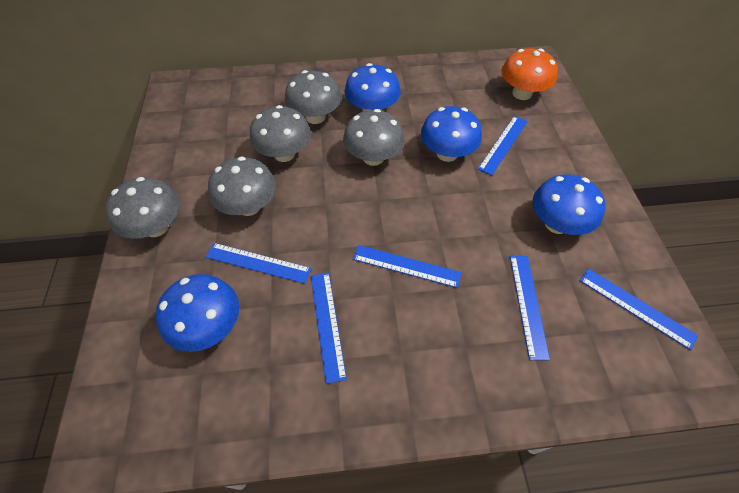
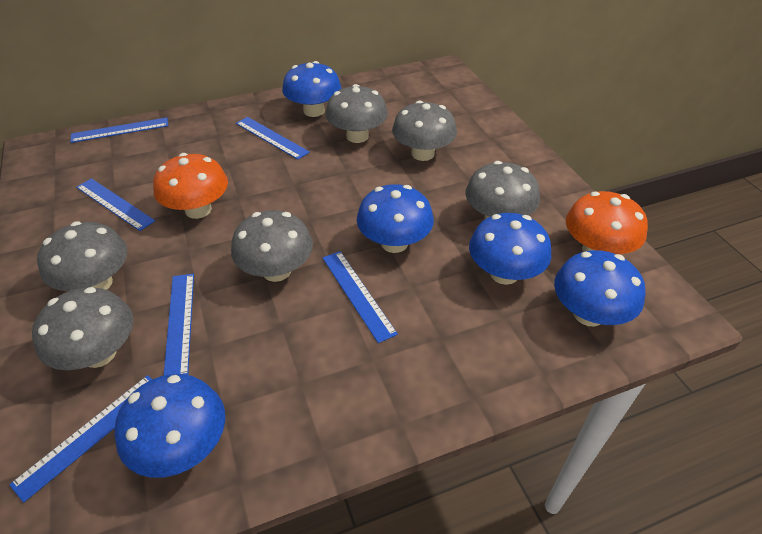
blue mushroom: 4 -> 5
grey mushroom: 5 -> 6
orange mushroom: 1 -> 2

